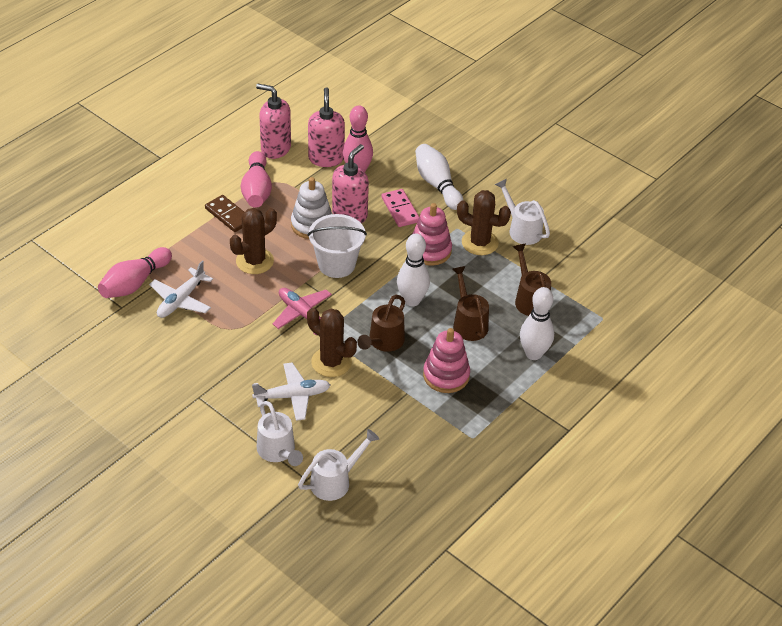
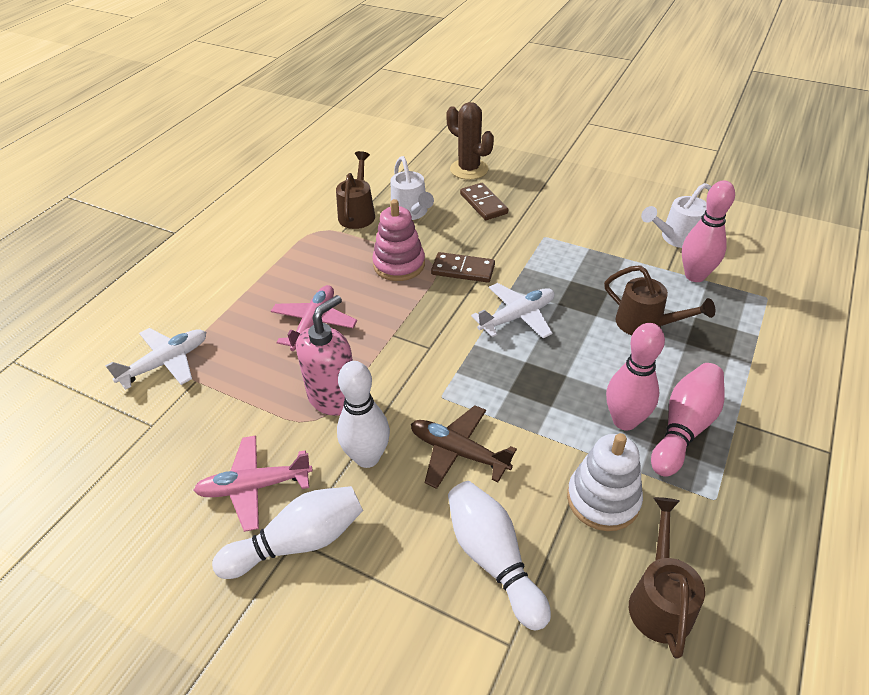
brown cactus: 3 -> 1
brown domino: 1 -> 2
brown plane: 0 -> 1
pink domino: 1 -> 0
pink plane: 1 -> 2
pink soap dispenser: 3 -> 1
pink stacking toy: 2 -> 1
white bucket: 1 -> 0
white watering can: 3 -> 2

